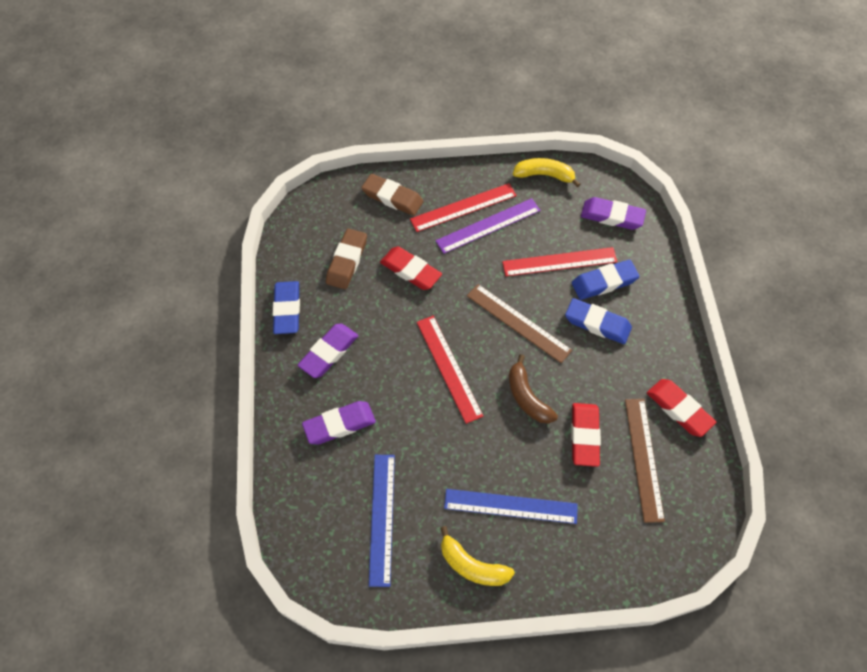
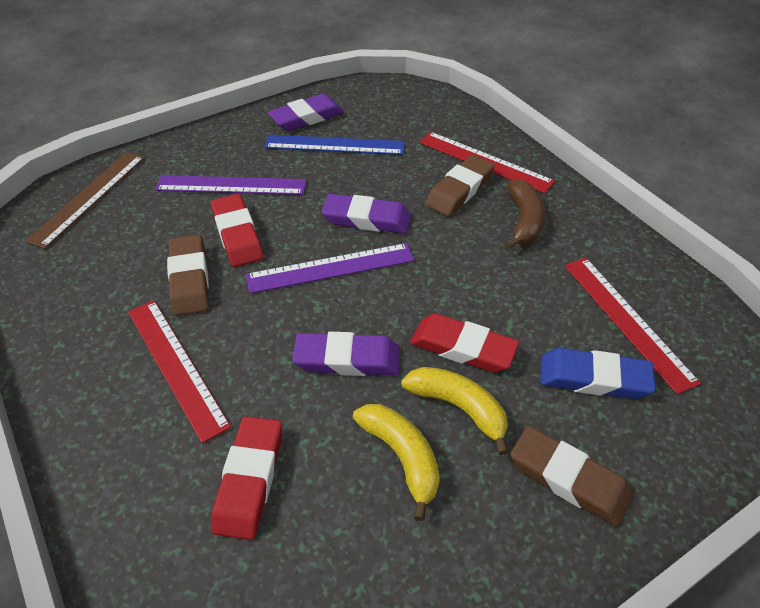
blue eraser: 3 -> 1
blue ruler: 2 -> 1
brown eraser: 2 -> 3
brown ruler: 2 -> 1
purple ruler: 1 -> 2

